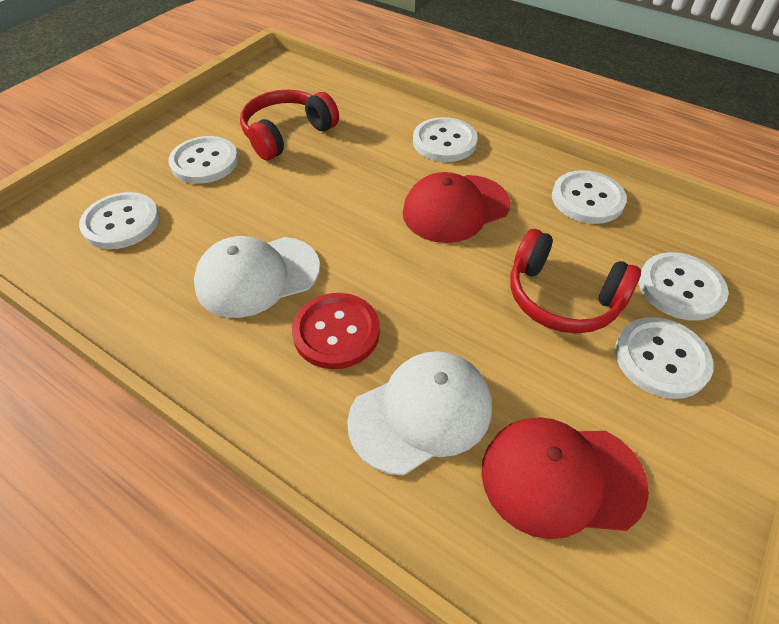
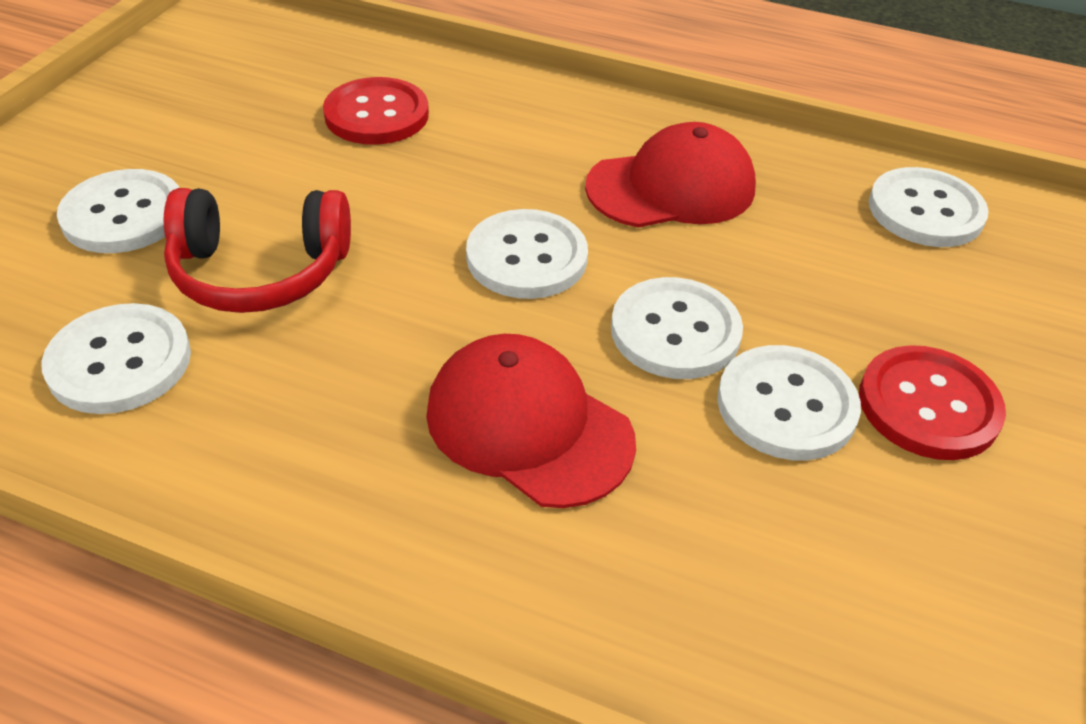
red button: 1 -> 2
red headphones: 2 -> 1
white cap: 2 -> 0

